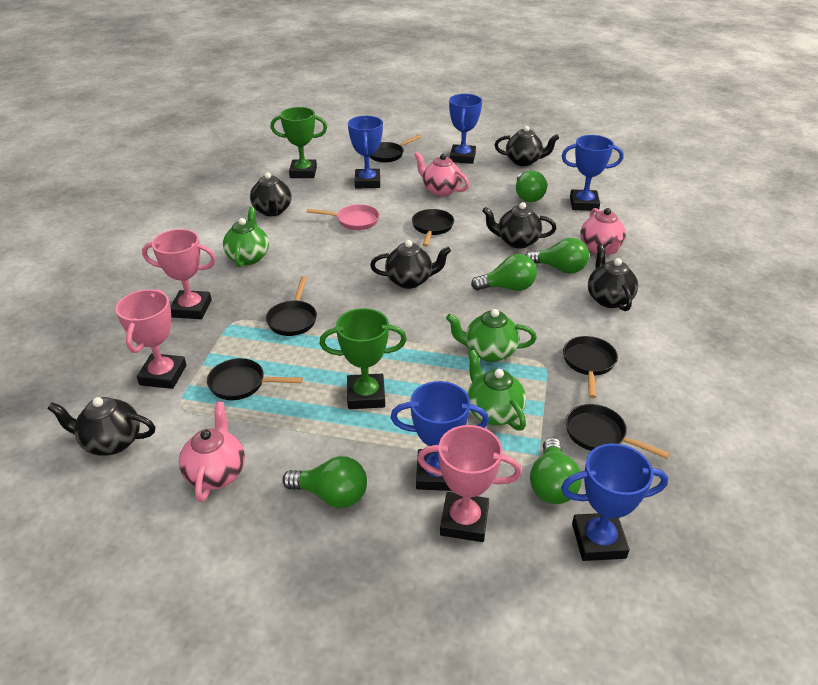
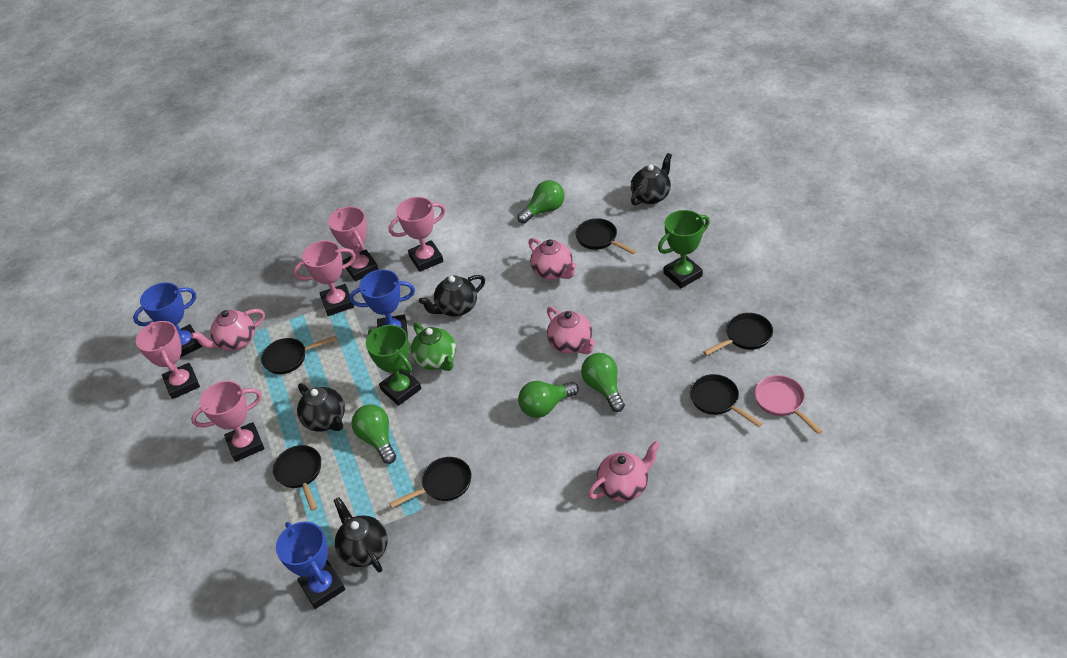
black teapot: 6 -> 4
blue trophy: 5 -> 3
green light bulb: 5 -> 4
green teapot: 3 -> 1
pink teapot: 3 -> 4
pink trophy: 3 -> 5

